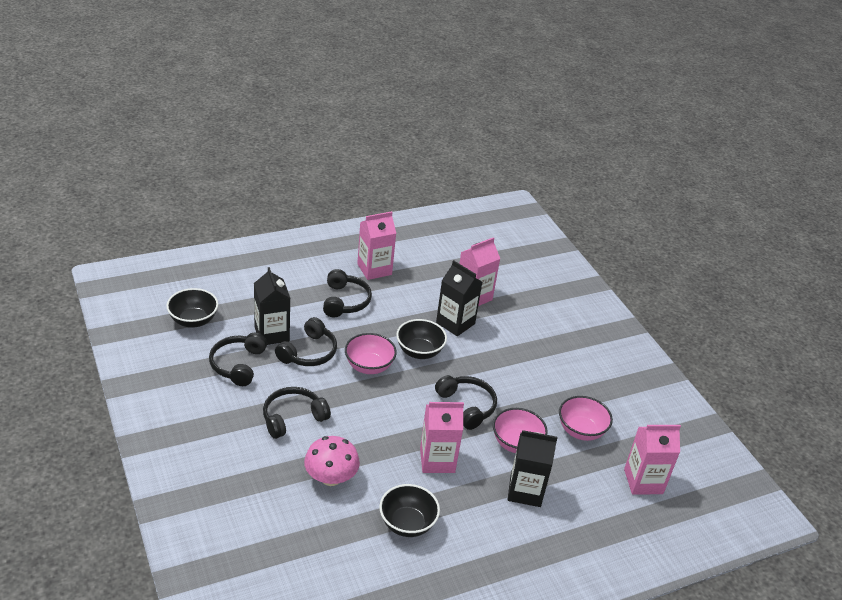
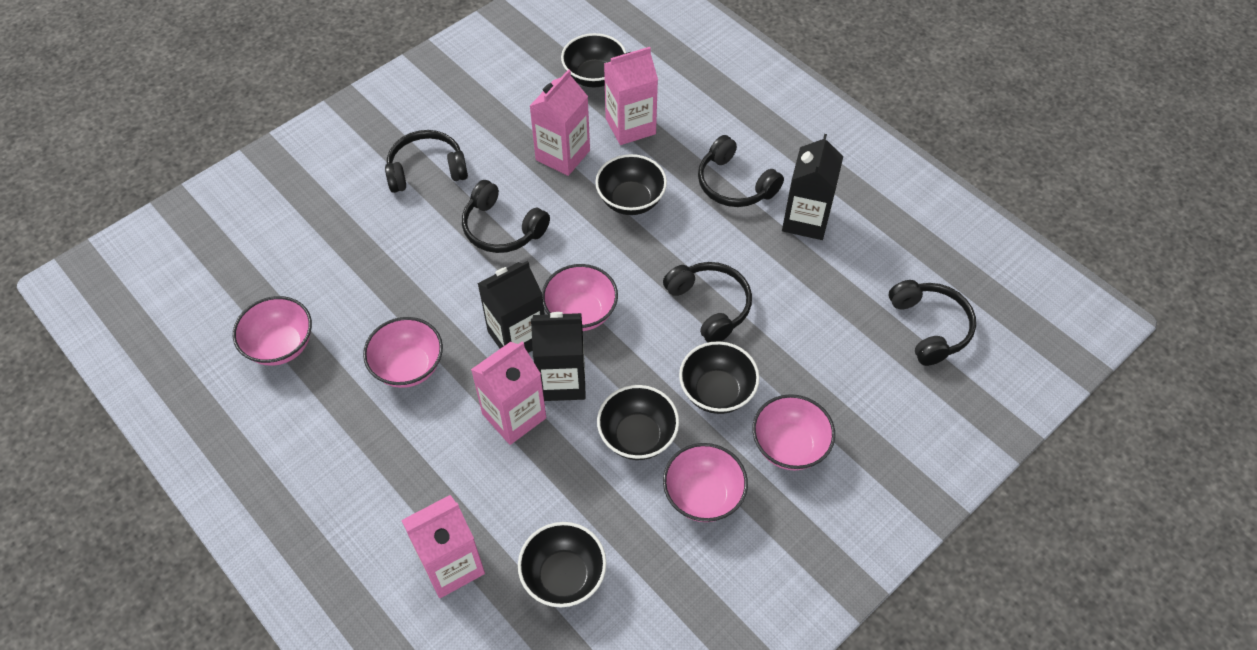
black bowl: 3 -> 5
pink bowl: 3 -> 5
pink mushroom: 1 -> 0

